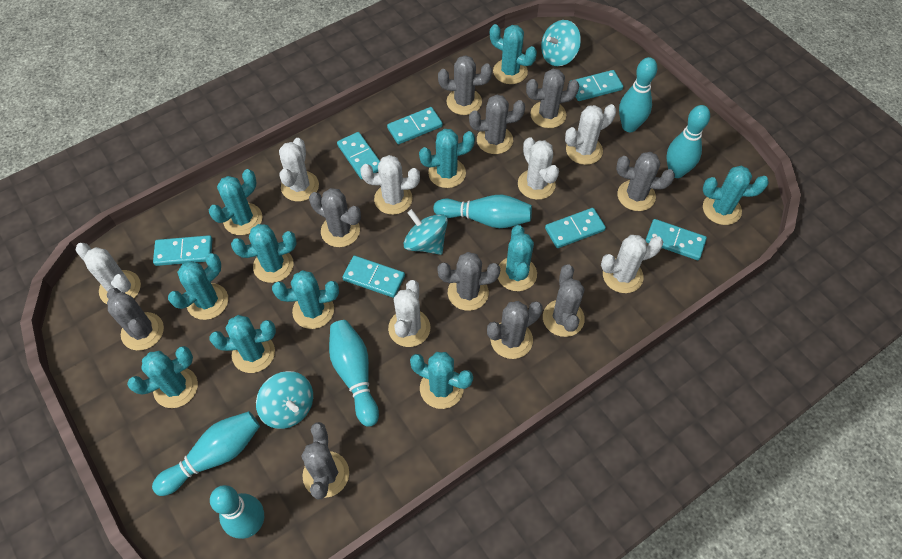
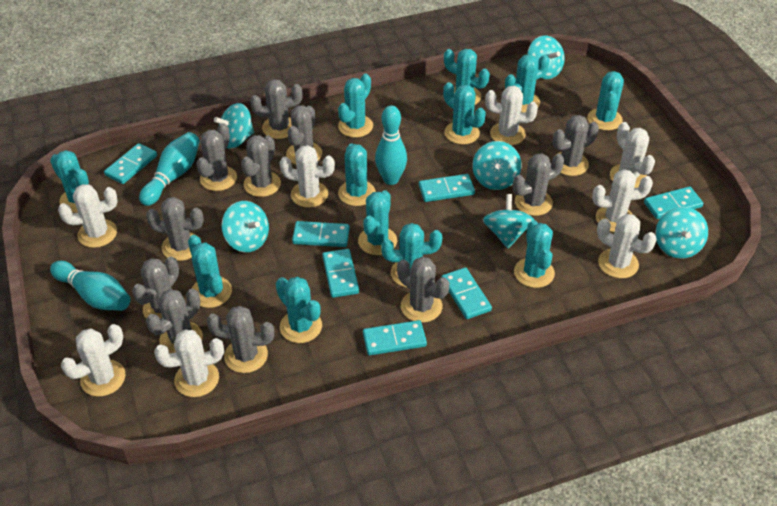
grey cactus: 10 -> 11
turquoise bowling pin: 6 -> 3
turquoise cactus: 11 -> 12
turquoise spinning top: 3 -> 6
white cactus: 7 -> 8

